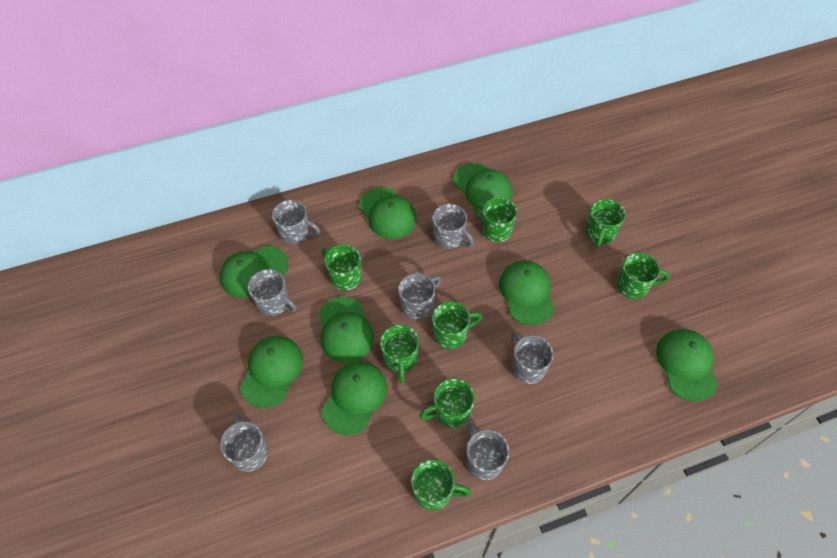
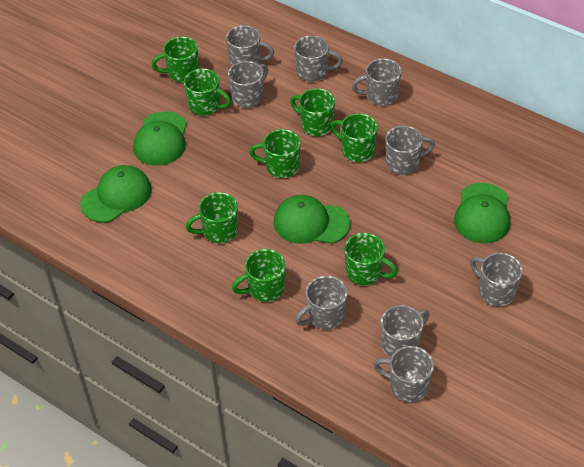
green cap: 8 -> 4
grey mug: 7 -> 9

